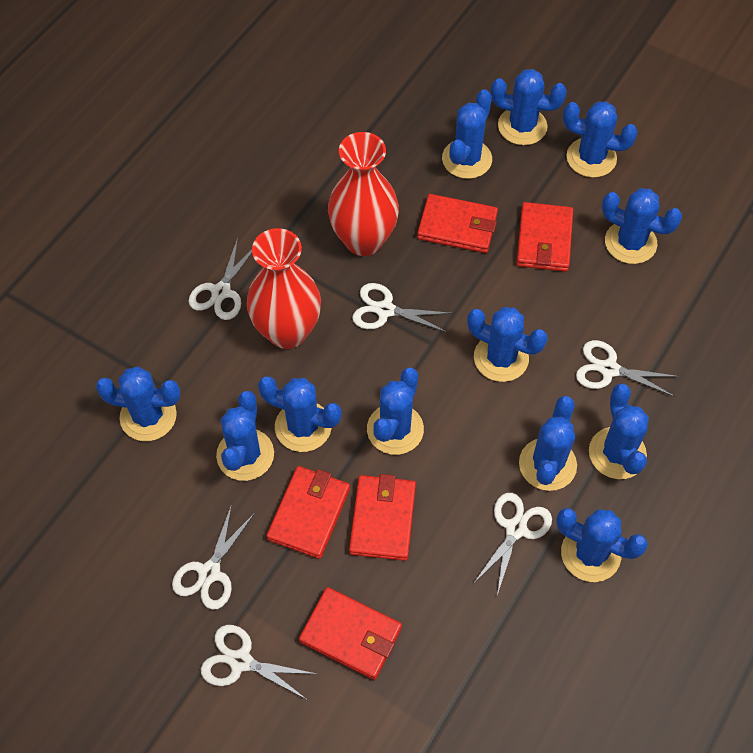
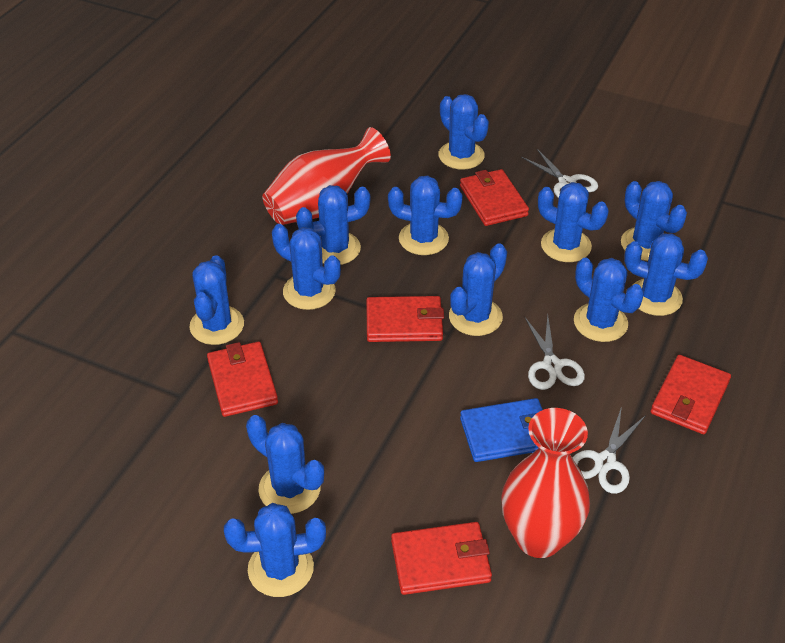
blue wallet: 0 -> 1
white scissors: 6 -> 3

